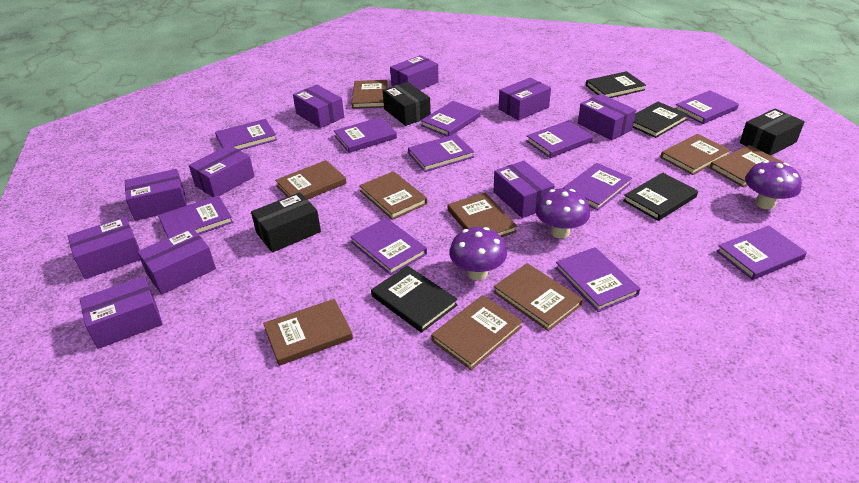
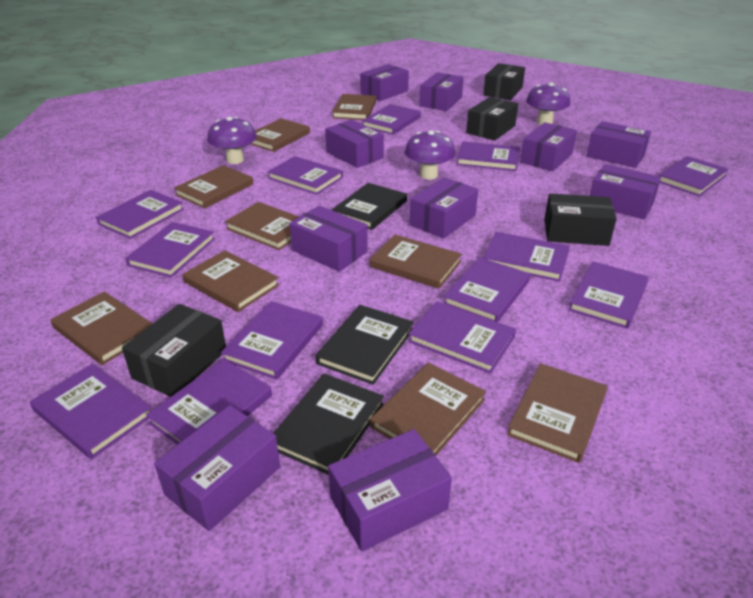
black book: 4 -> 3
black box: 3 -> 4
purple book: 11 -> 13

